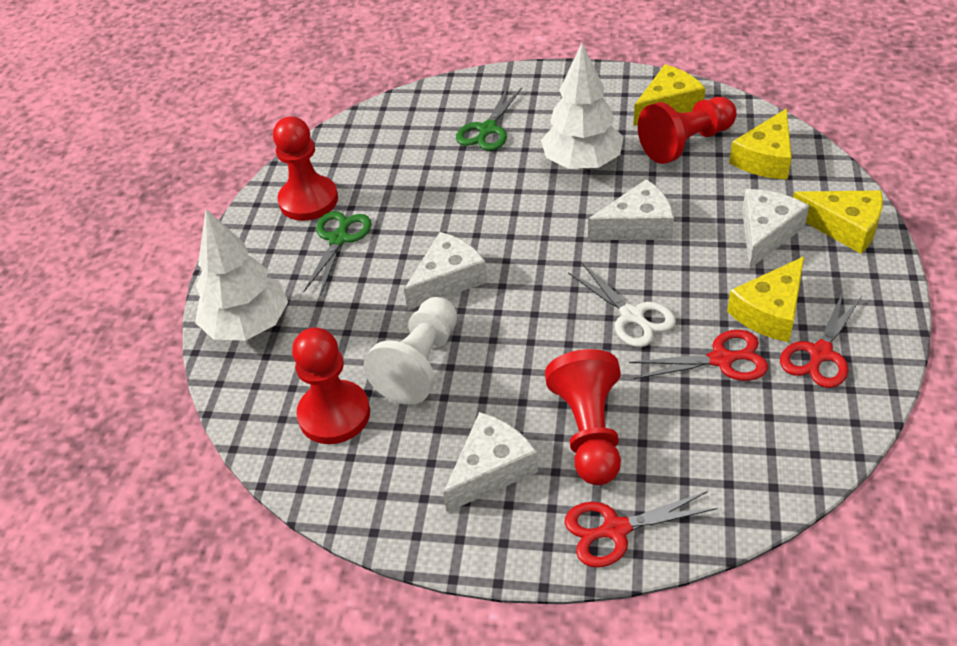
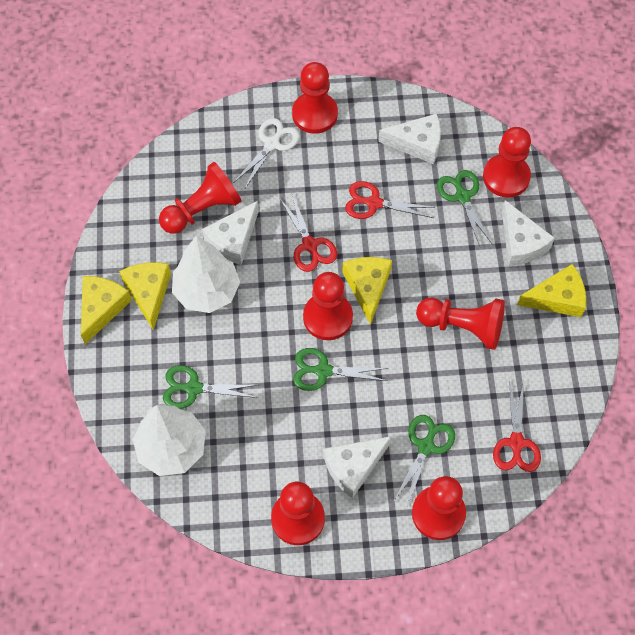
green scissors: 2 -> 4
red pawn: 4 -> 7
white pawn: 1 -> 0

